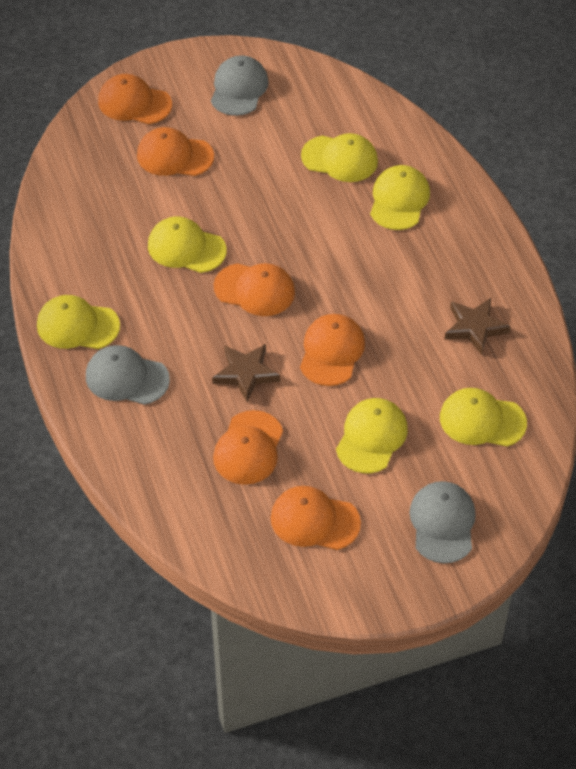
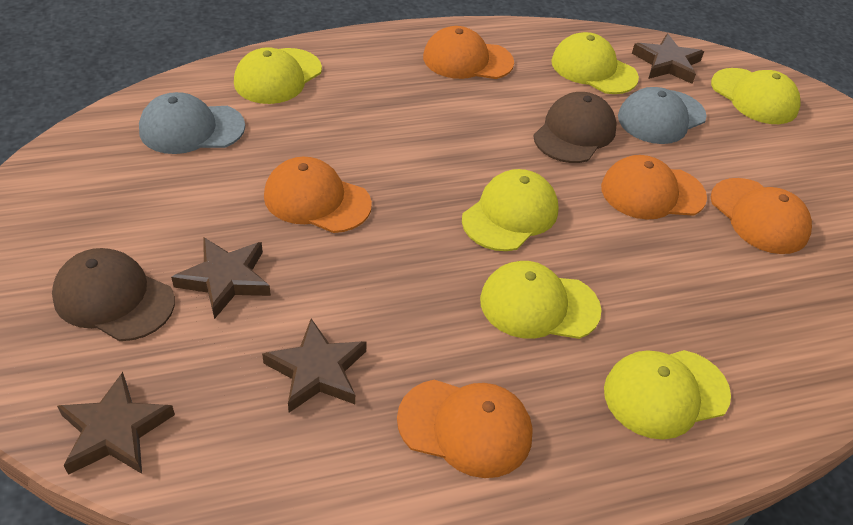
brown cap: 0 -> 2
brown star: 2 -> 4
grey cap: 3 -> 2
orange cap: 6 -> 5

